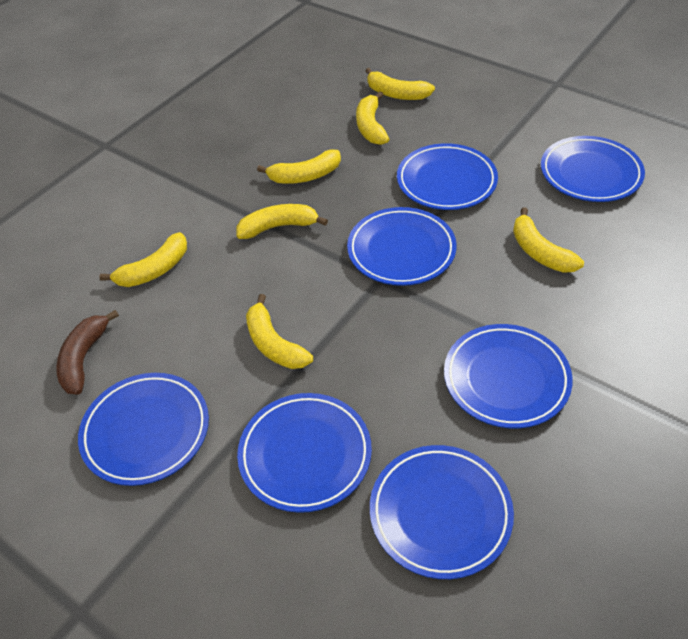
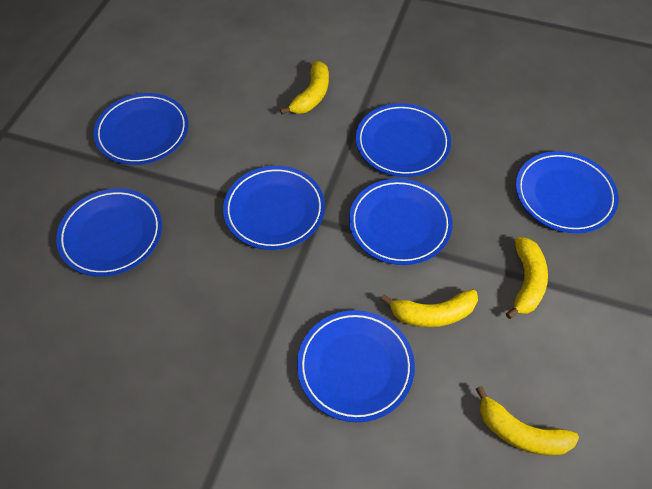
brown banana: 1 -> 0
yellow banana: 7 -> 4

